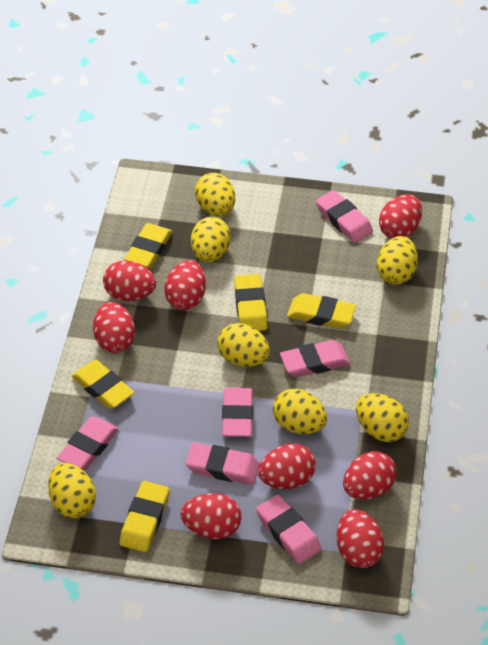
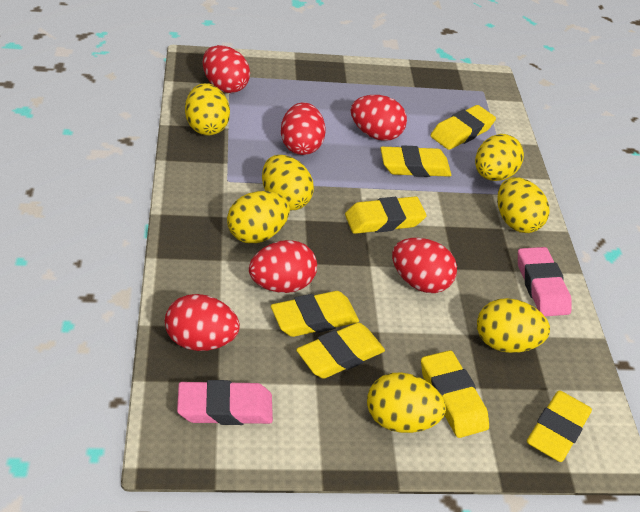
pink eraser: 6 -> 2
red egg: 8 -> 6
yellow eraser: 5 -> 7

